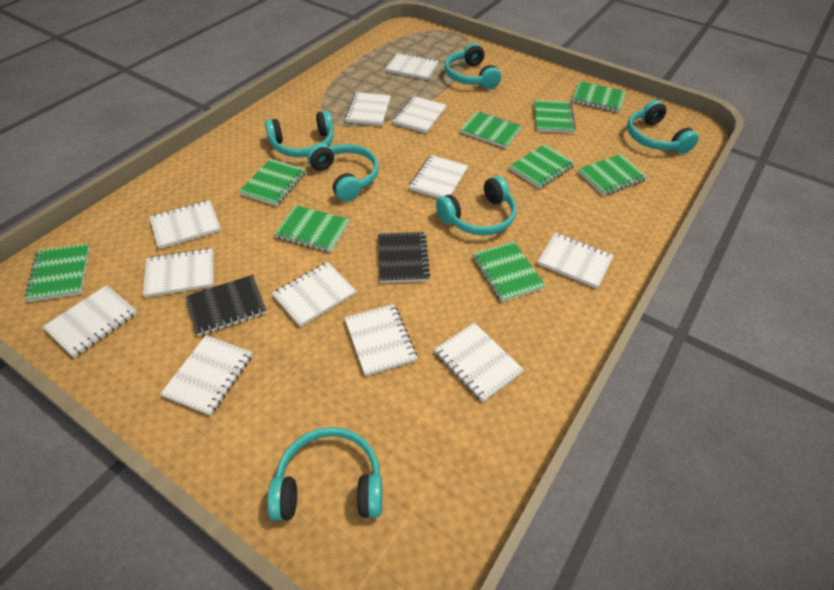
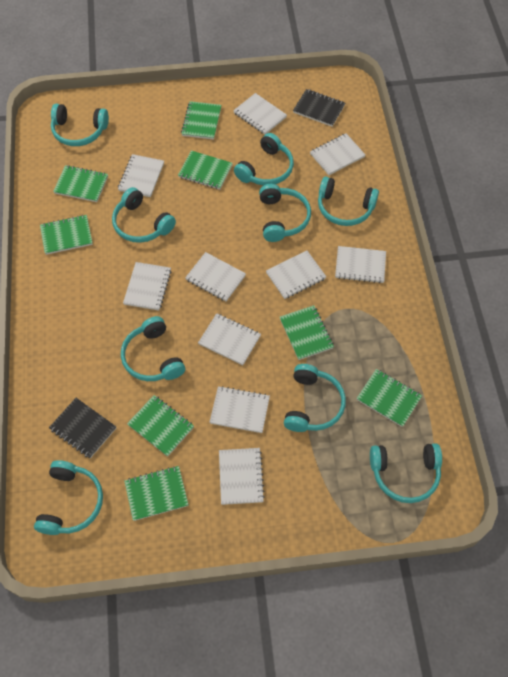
green notebook: 9 -> 8
turquoise headphones: 6 -> 9
white notebook: 12 -> 10

